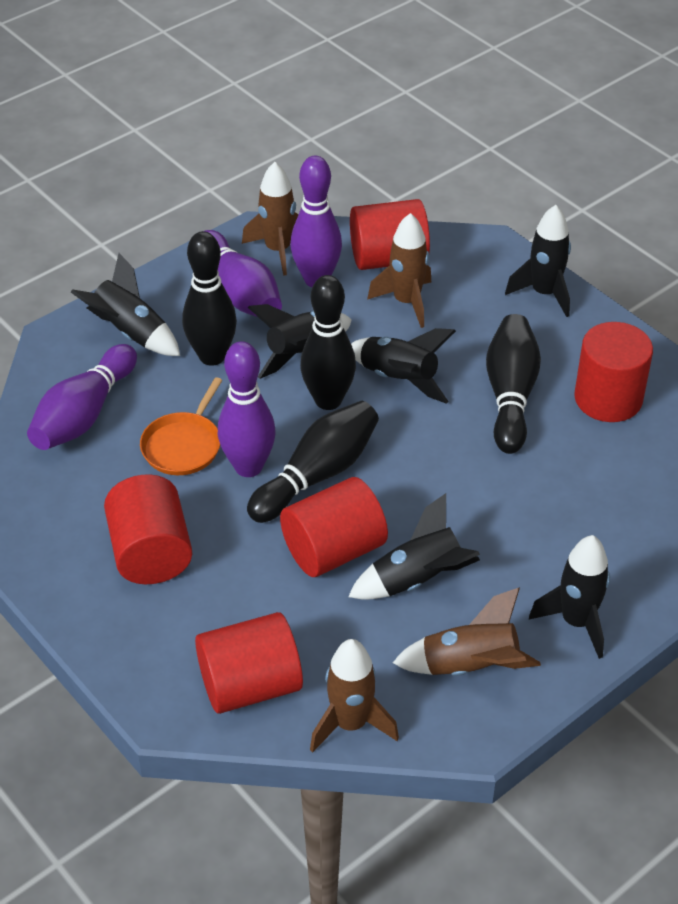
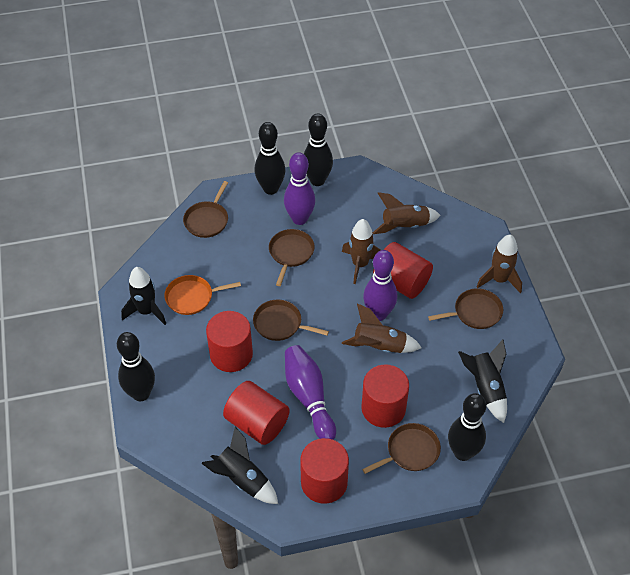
black rocket: 6 -> 3
brown pan: 0 -> 5
purple bowling pin: 4 -> 3

